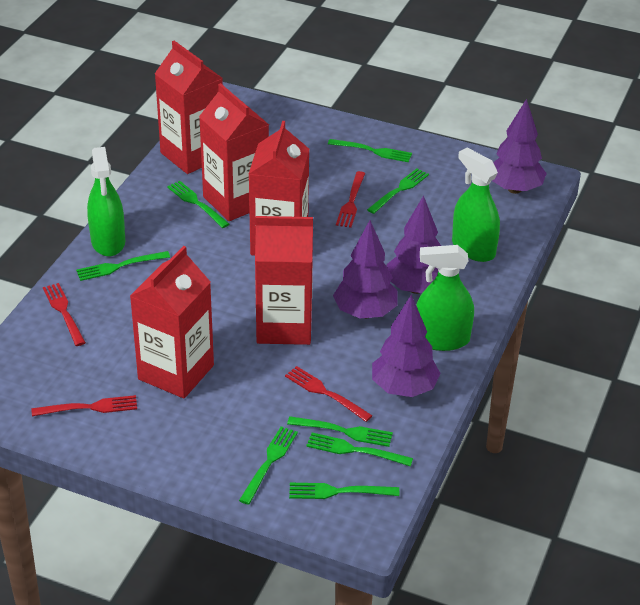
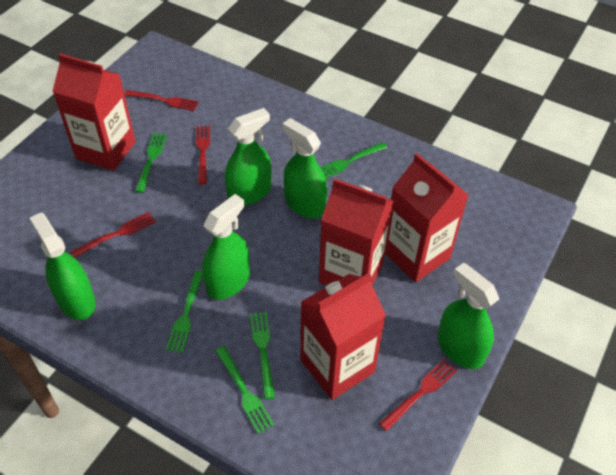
green fork: 8 -> 5
green spray bottle: 3 -> 5
purple tree: 4 -> 0
red carton: 5 -> 4

